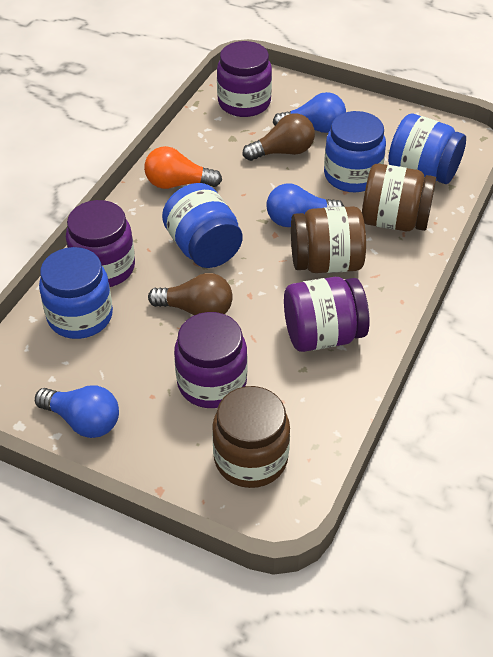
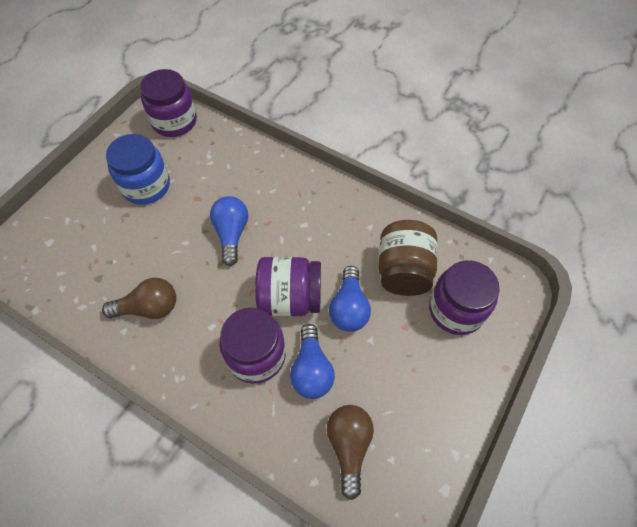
blue jar: 4 -> 1
brown jar: 3 -> 1
orange light bulb: 1 -> 0

